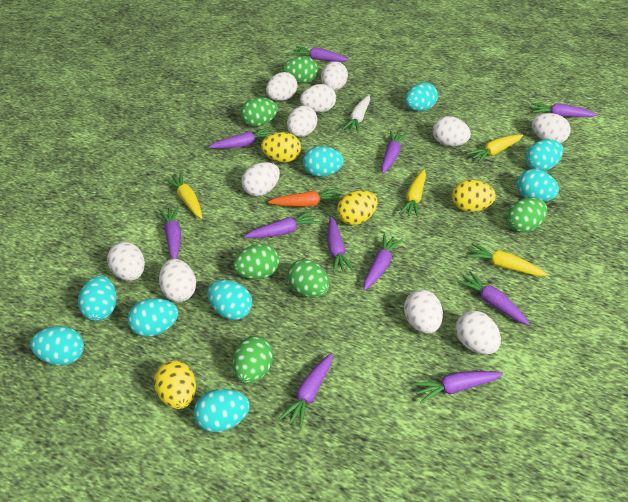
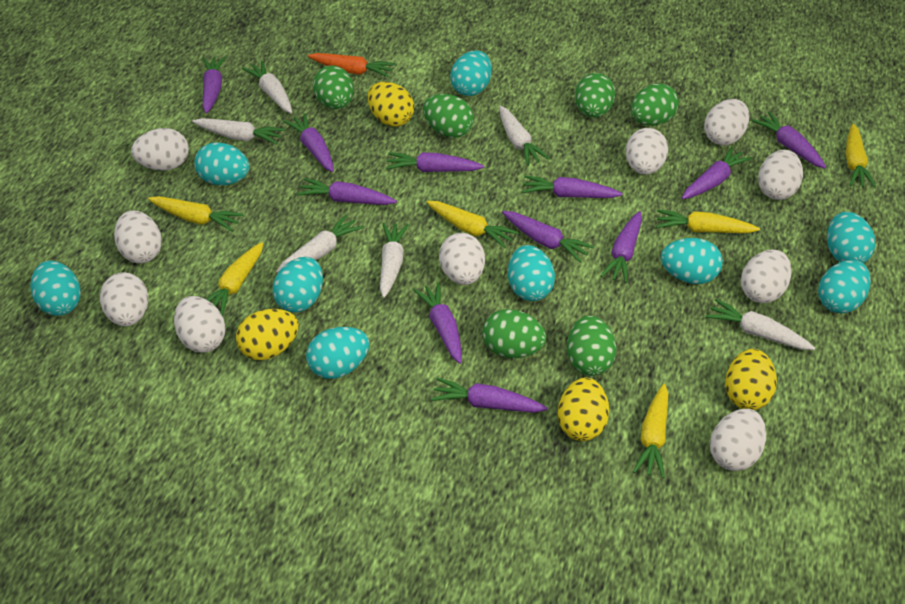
white carrot: 1 -> 6
white egg: 11 -> 10
yellow carrot: 4 -> 6

